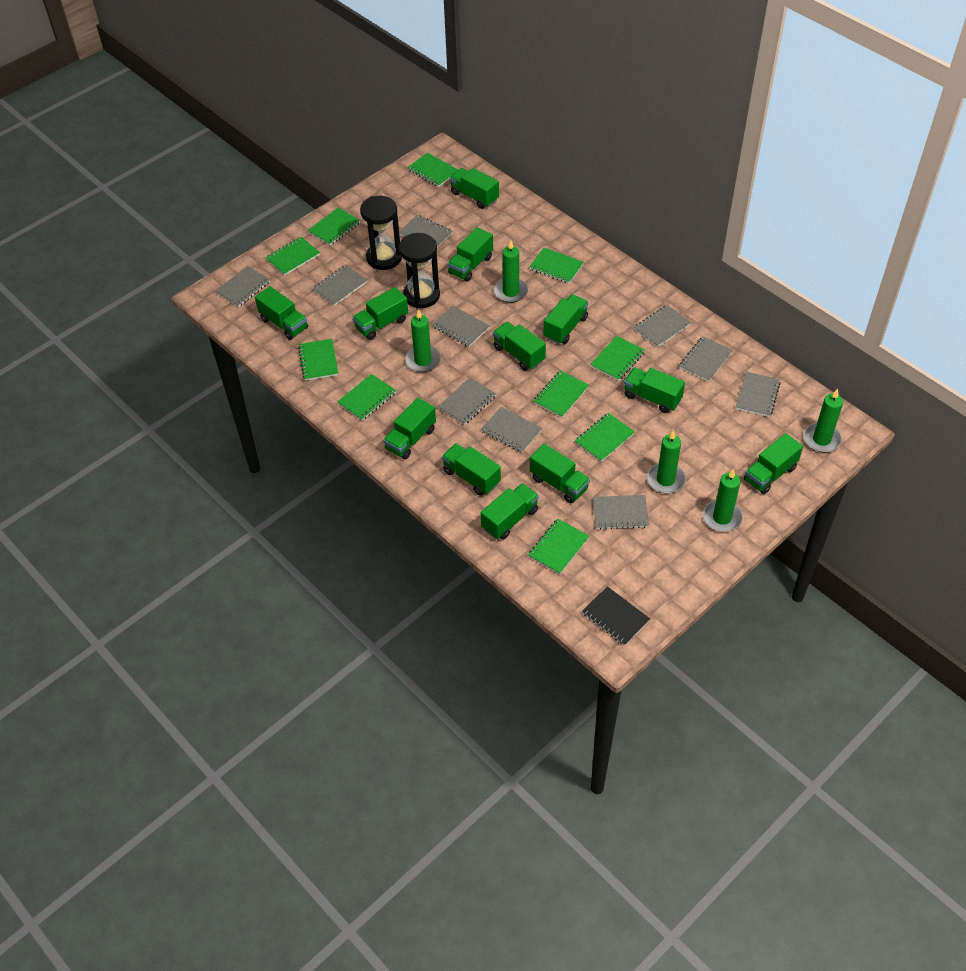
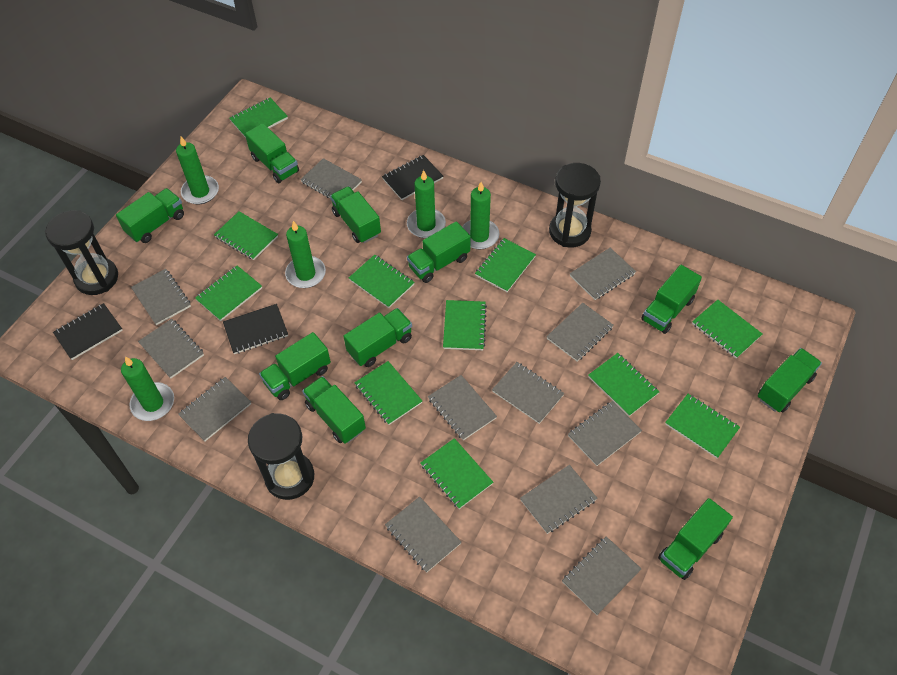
black hourglass: 2 -> 3
black notebook: 1 -> 3
green notebook: 10 -> 11
green truck: 12 -> 10
grey notebook: 10 -> 12

